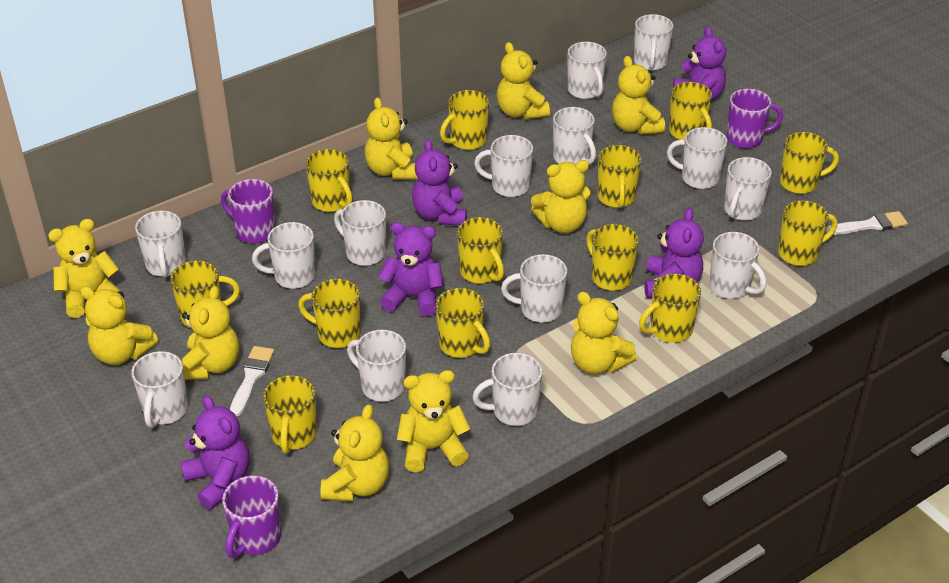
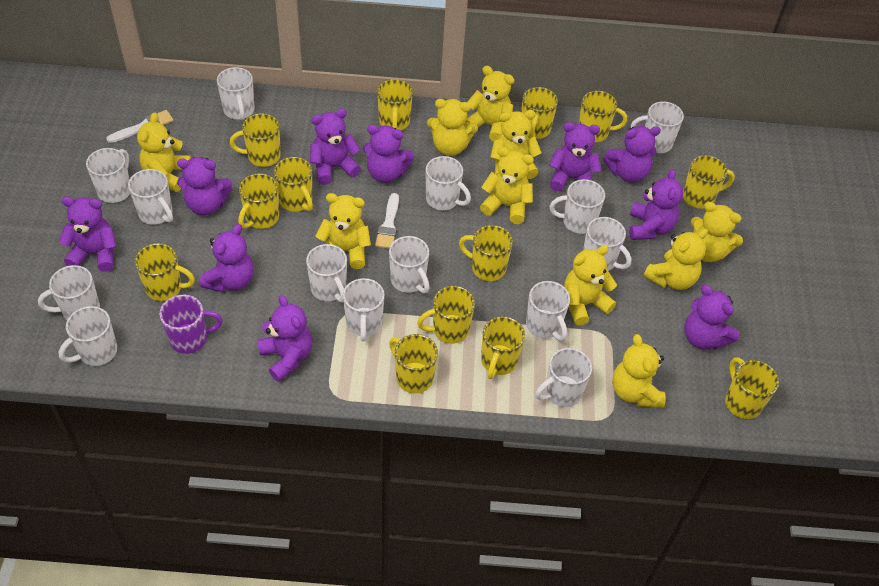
purple mug: 3 -> 1
purple teddy bear: 5 -> 10

